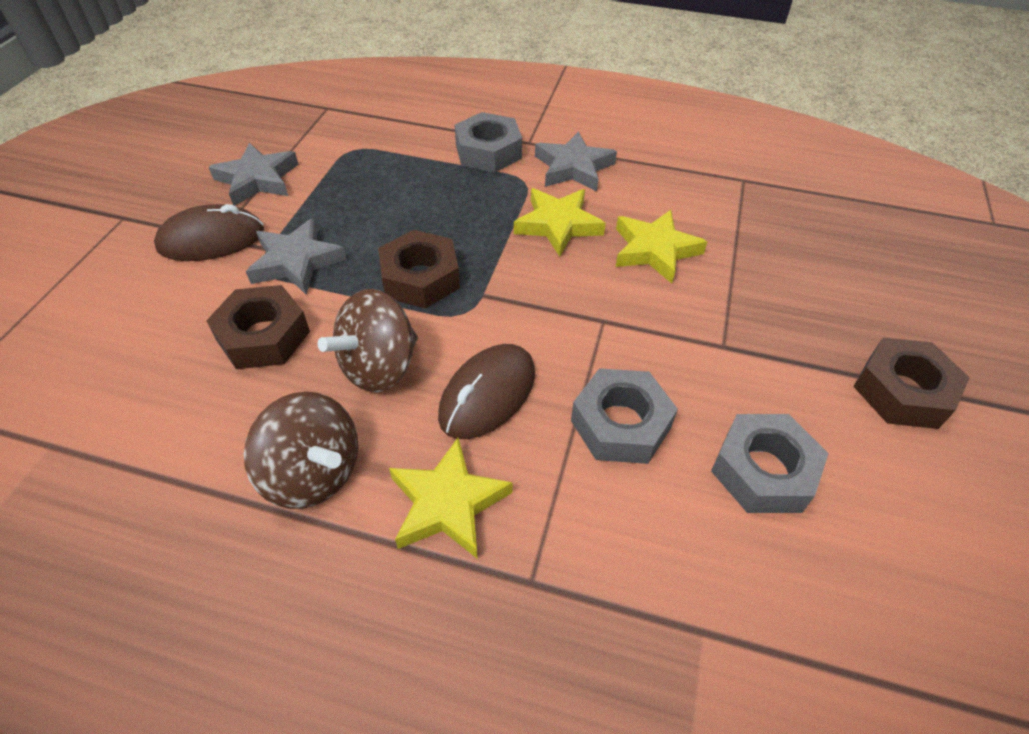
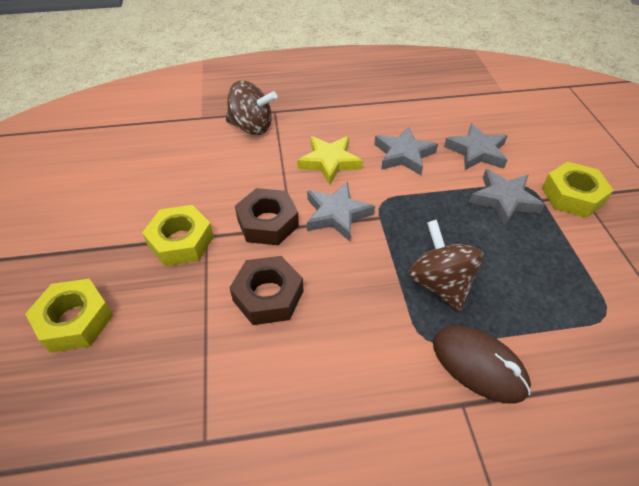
brown mouse: 2 -> 1
brown nut: 3 -> 2
grey nut: 3 -> 0
grey star: 3 -> 4
yellow nut: 0 -> 3
yellow star: 3 -> 1

